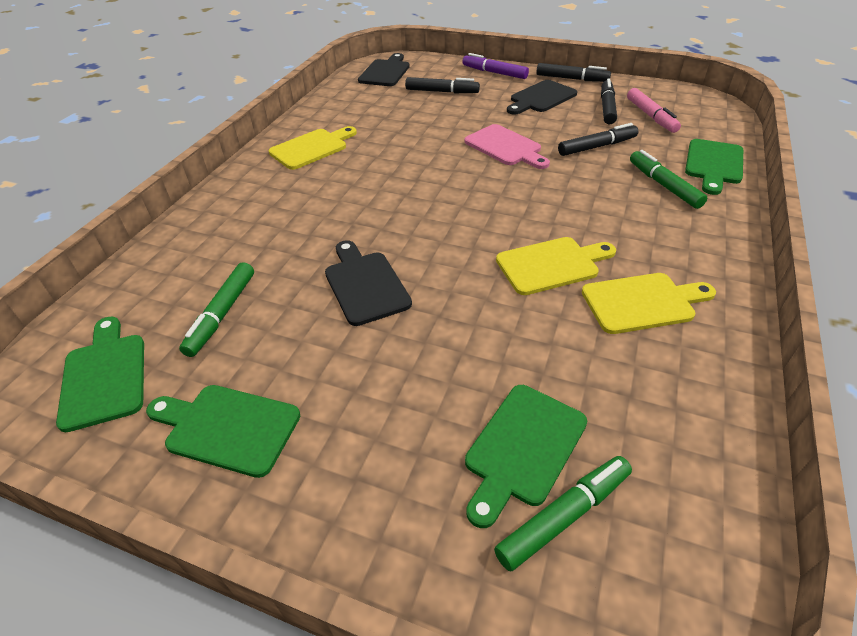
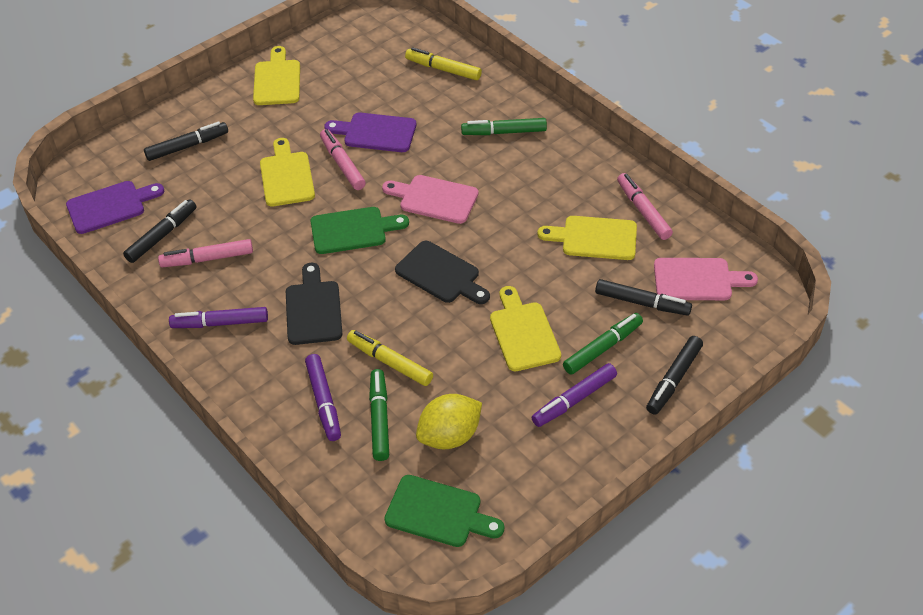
black cutting board: 3 -> 2
green cutting board: 4 -> 2
pink cutting board: 1 -> 2
pink marker: 1 -> 3
purple cutting board: 0 -> 2
purple marker: 1 -> 3
yellow cutting board: 3 -> 4
yellow lemon: 0 -> 1
yellow marker: 0 -> 2

